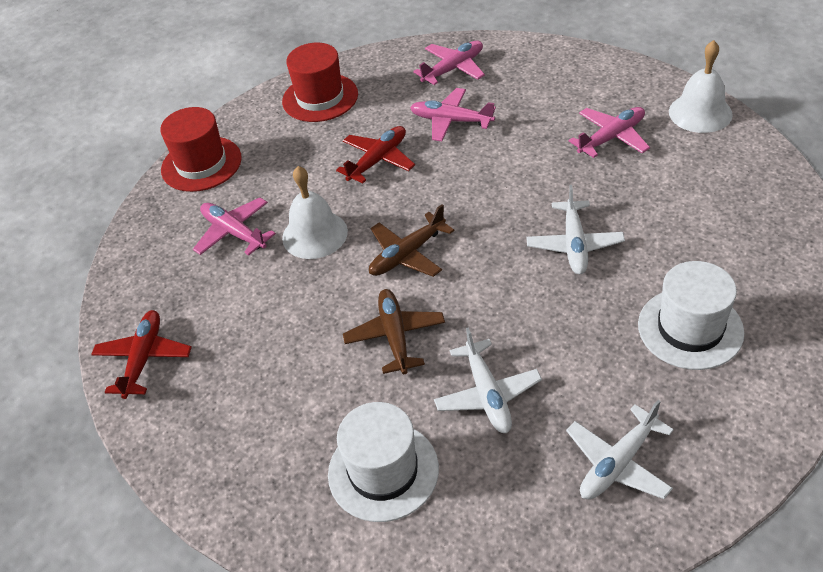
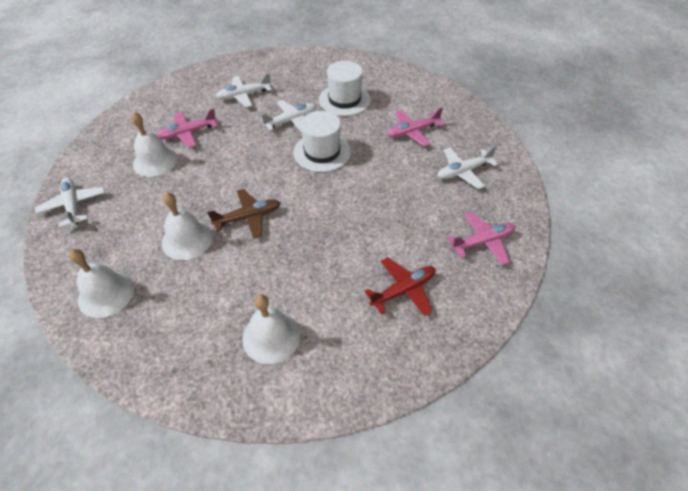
brown plane: 2 -> 1
pink plane: 4 -> 3
red hat: 2 -> 0
red plane: 2 -> 1
white bell: 2 -> 4
white plane: 3 -> 4

